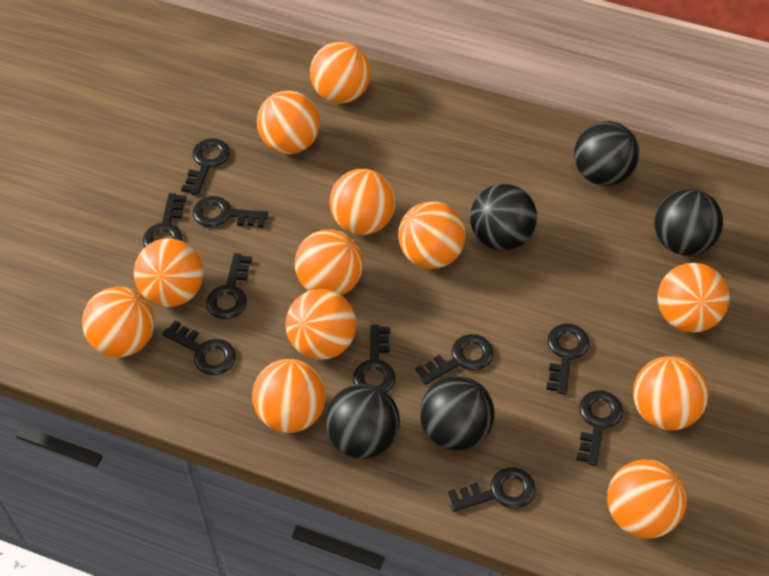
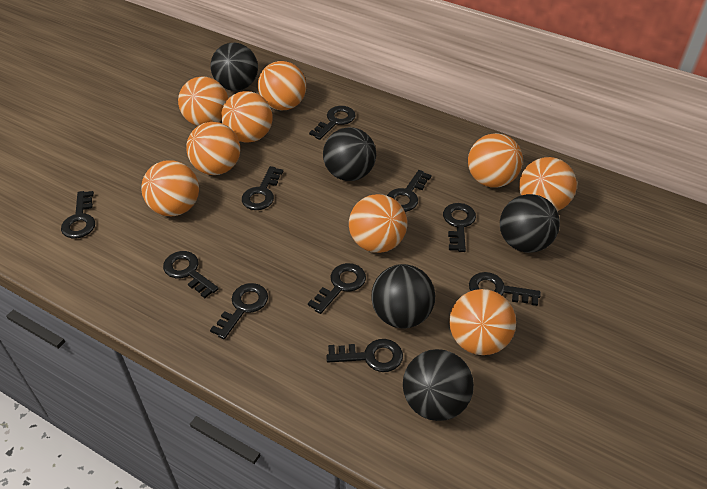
orange ball: 12 -> 9

